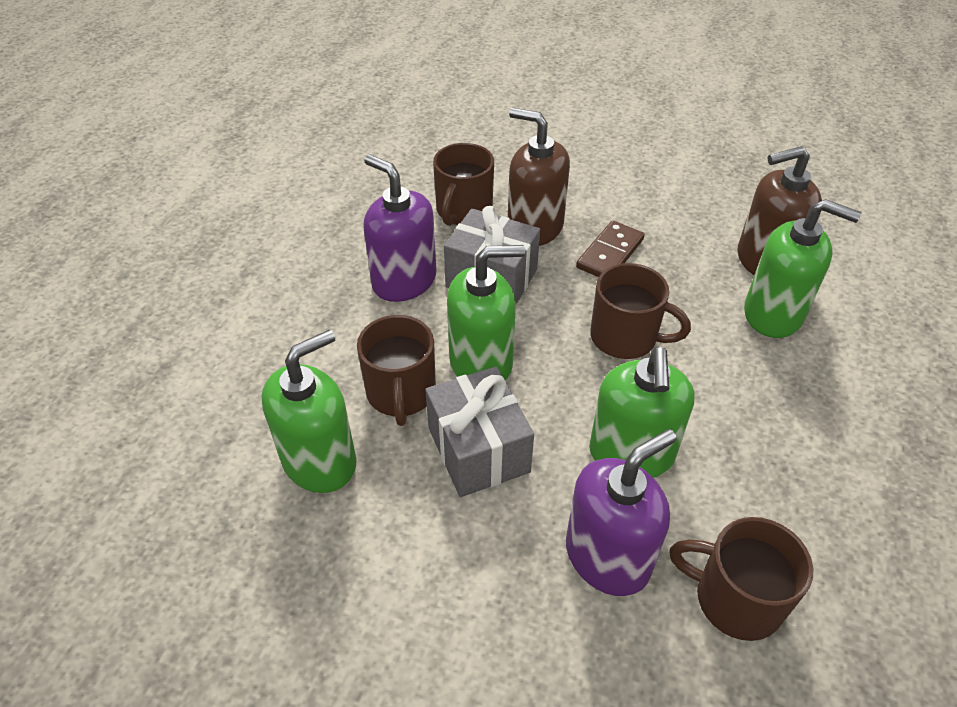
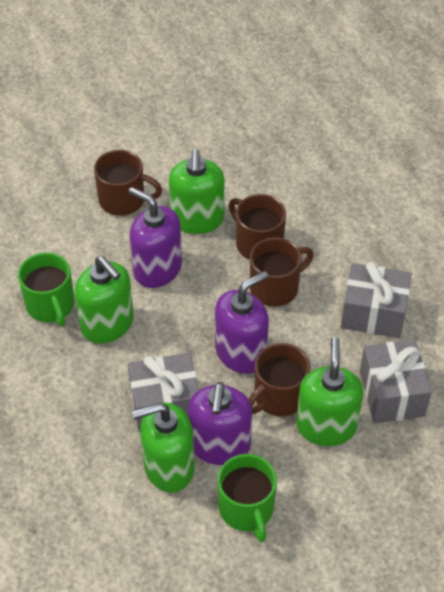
brown domino: 1 -> 0
brown soap dispenser: 2 -> 0
green mug: 0 -> 2
grey gift: 2 -> 3
purple soap dispenser: 2 -> 3

